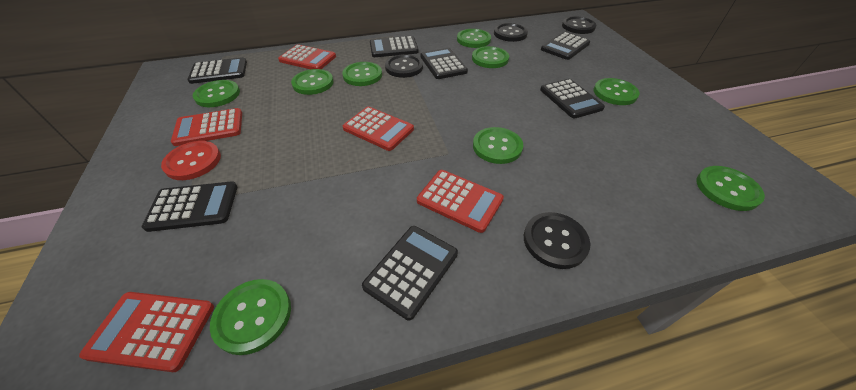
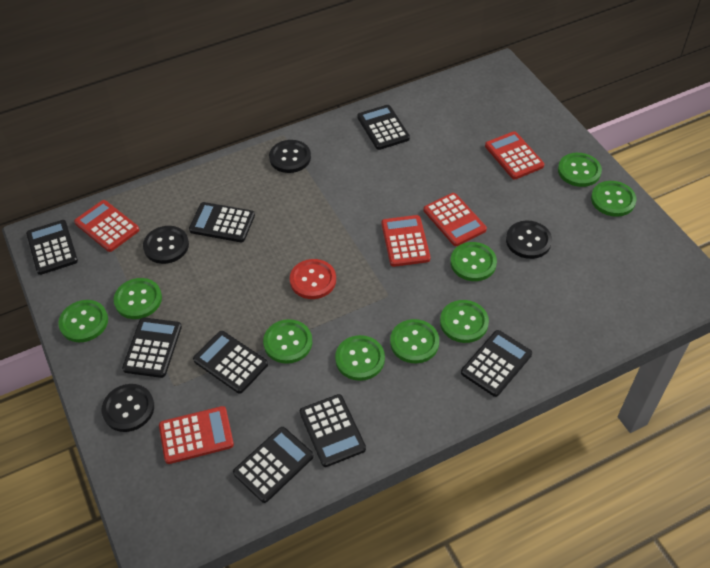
black calculator: 7 -> 8

